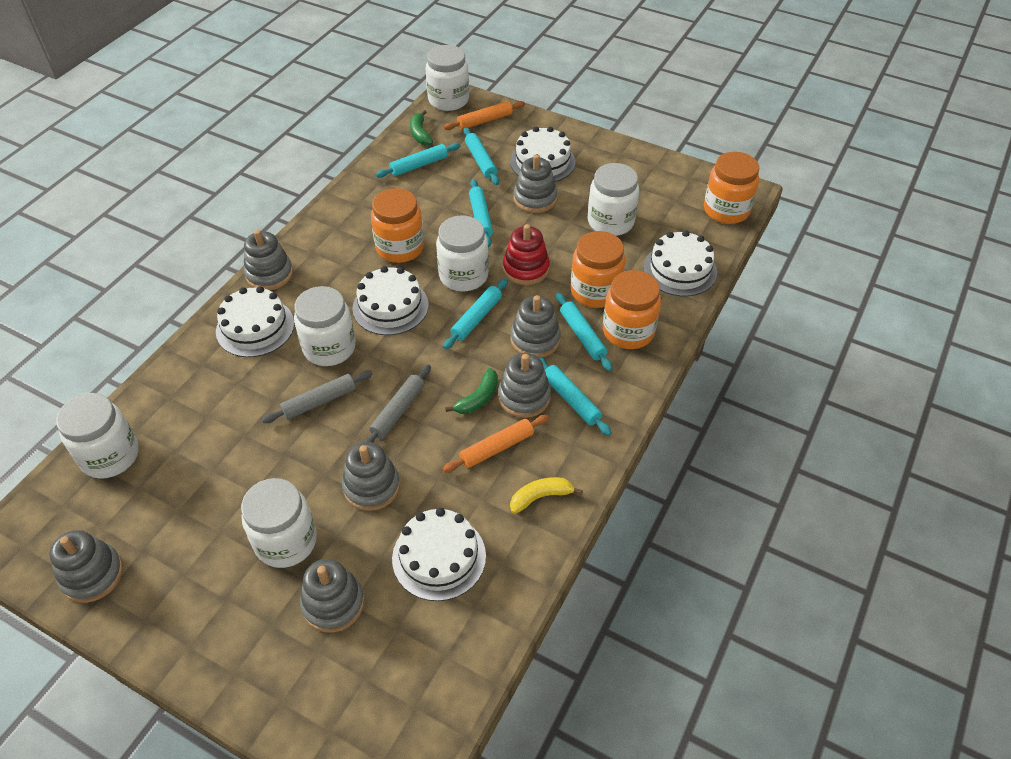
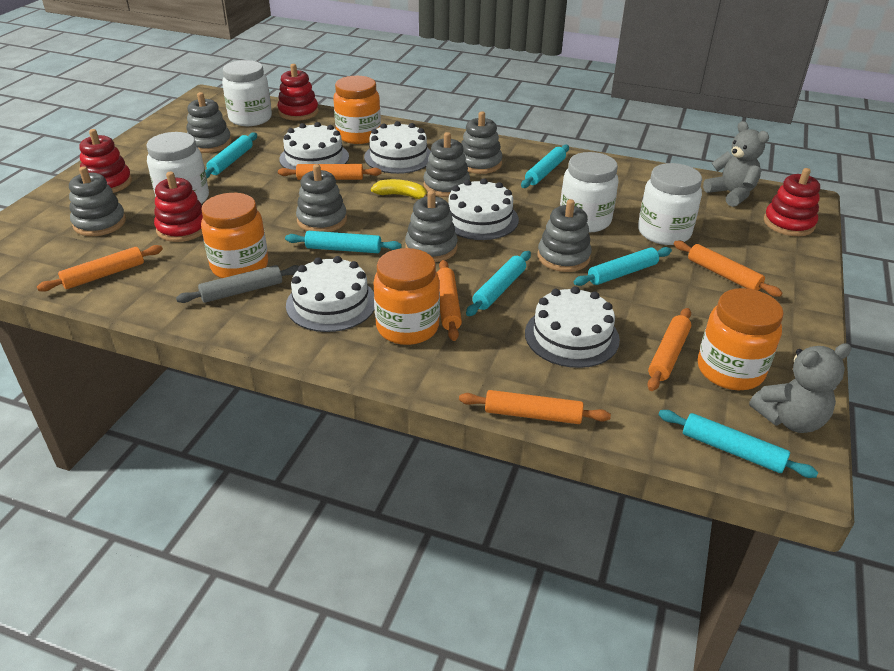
green banana: 2 -> 0
grey rolling pin: 2 -> 1
grey teddy bear: 0 -> 2
orange rolling pin: 2 -> 6
red stacking toy: 1 -> 4
white jar: 6 -> 4

